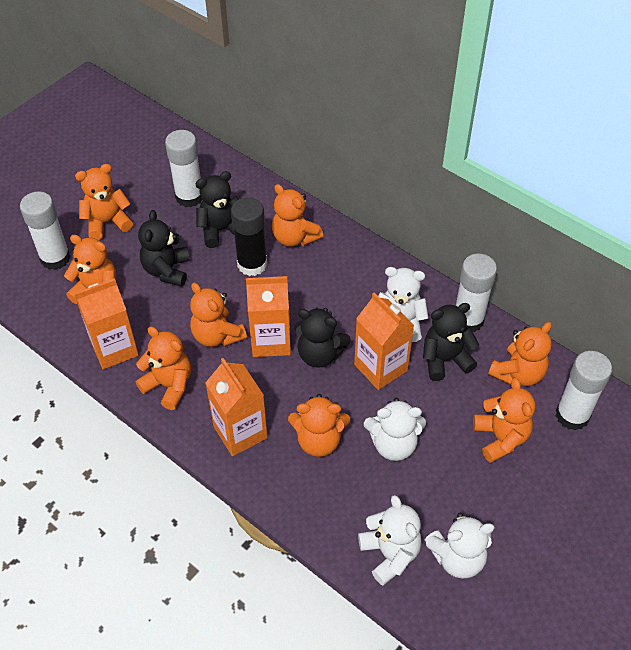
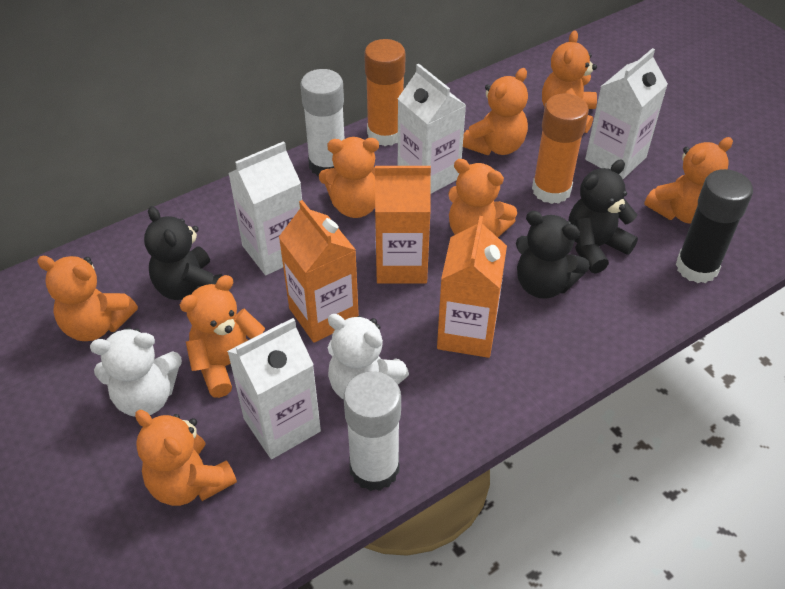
black teddy bear: 4 -> 3
orange carton: 4 -> 3
orange glue stick: 0 -> 2
white carton: 0 -> 4
white glue stick: 4 -> 2
white teddy bear: 4 -> 2

